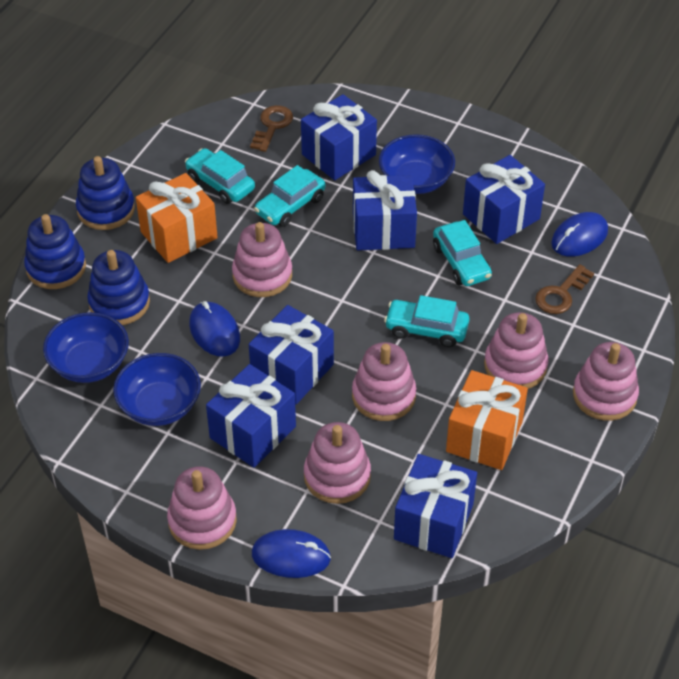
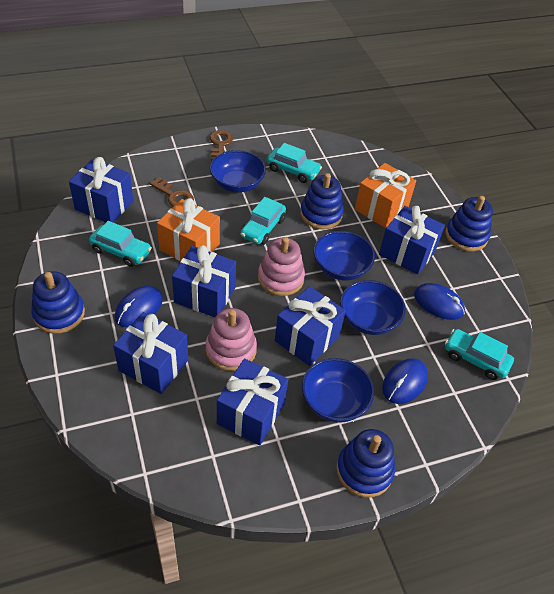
blue bowl: 3 -> 4
blue stacking toy: 3 -> 4
pink stacking toy: 6 -> 2

